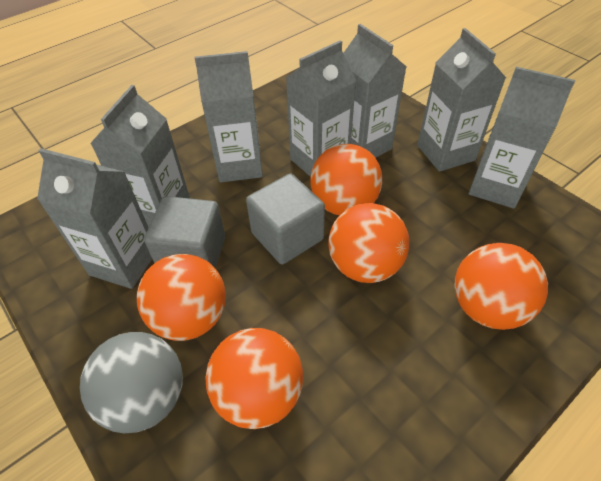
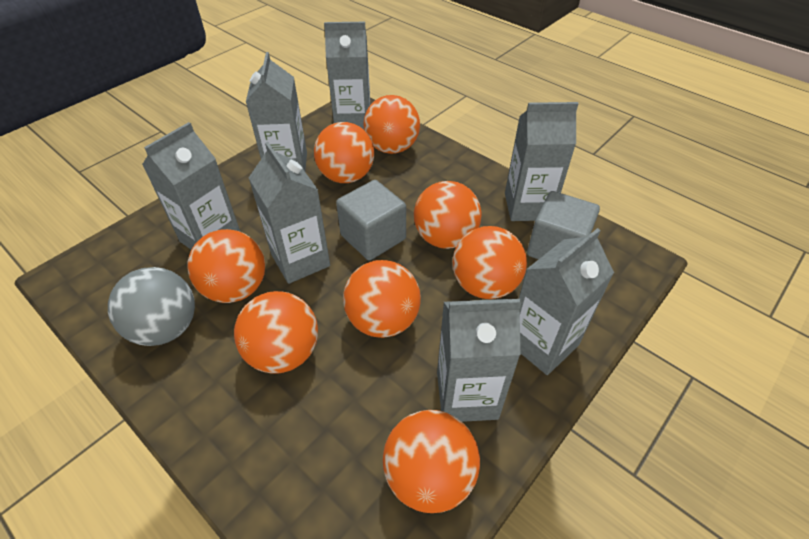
orange ball: 5 -> 8

